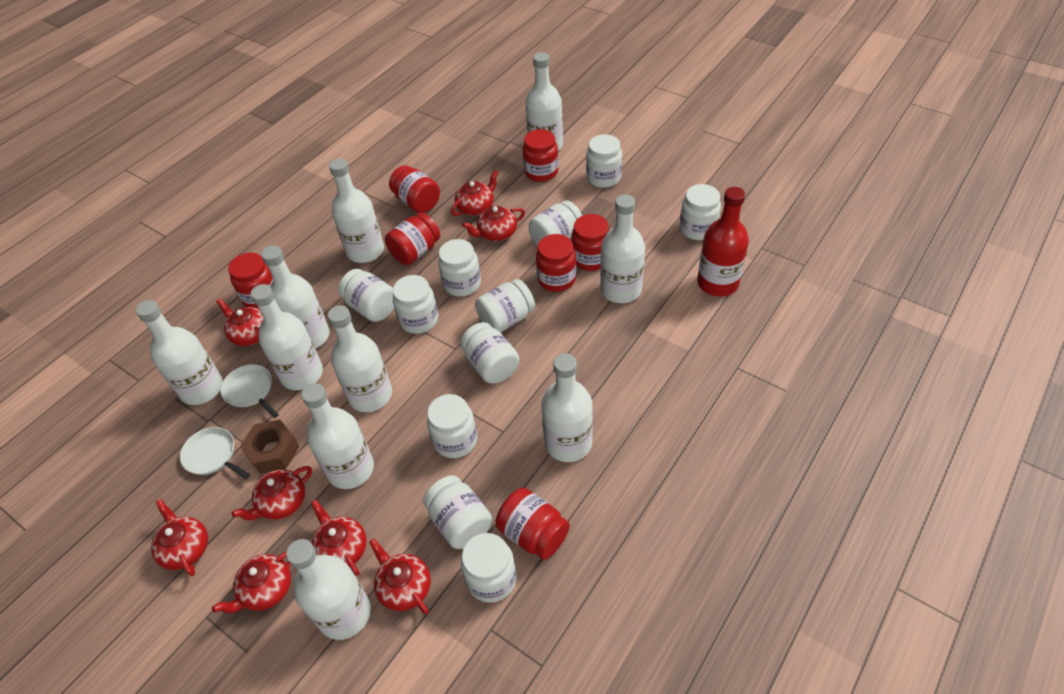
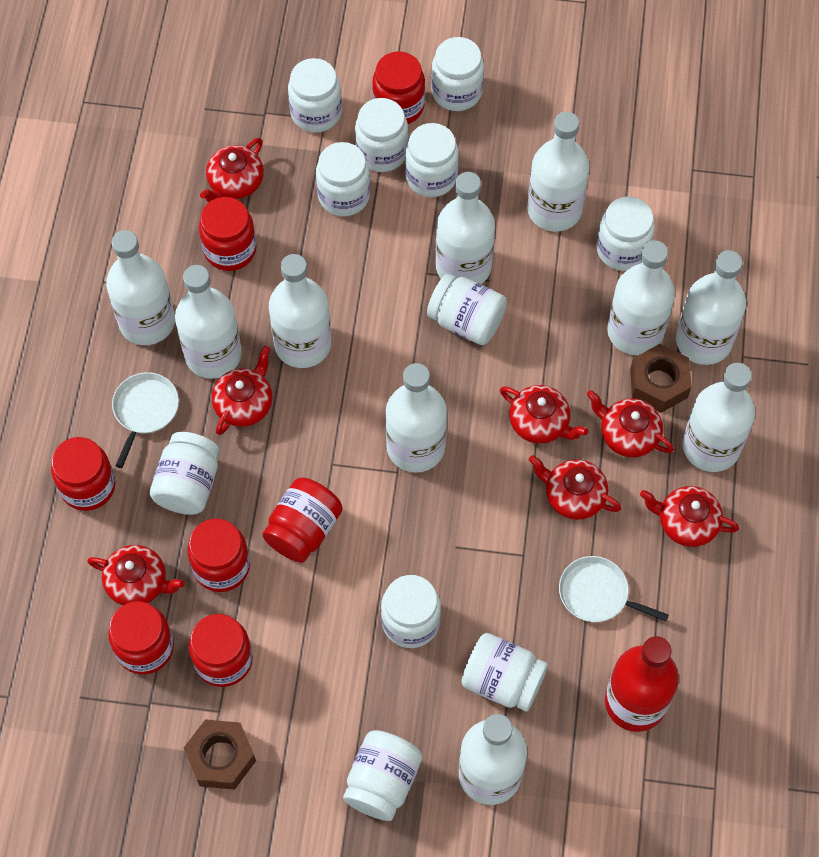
brown nut: 1 -> 2
red teapot: 8 -> 7

